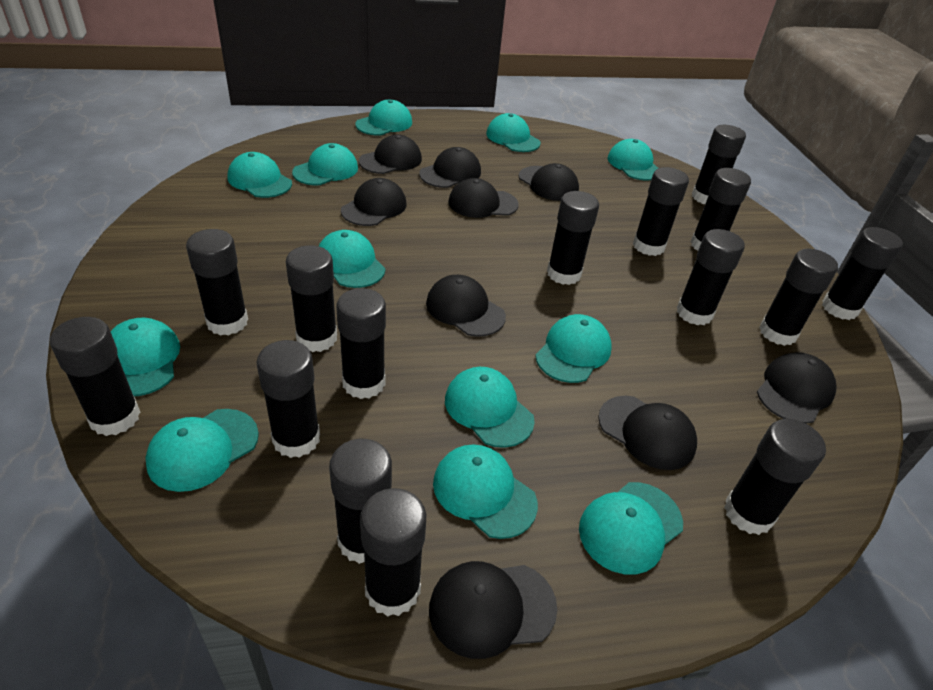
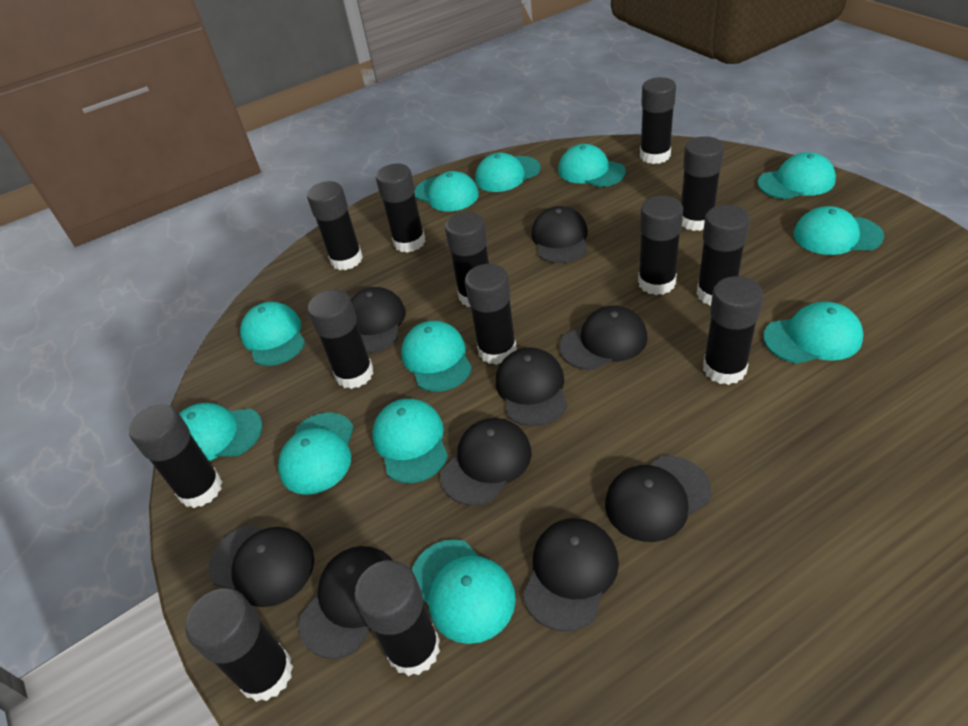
black glue stick: 15 -> 13

